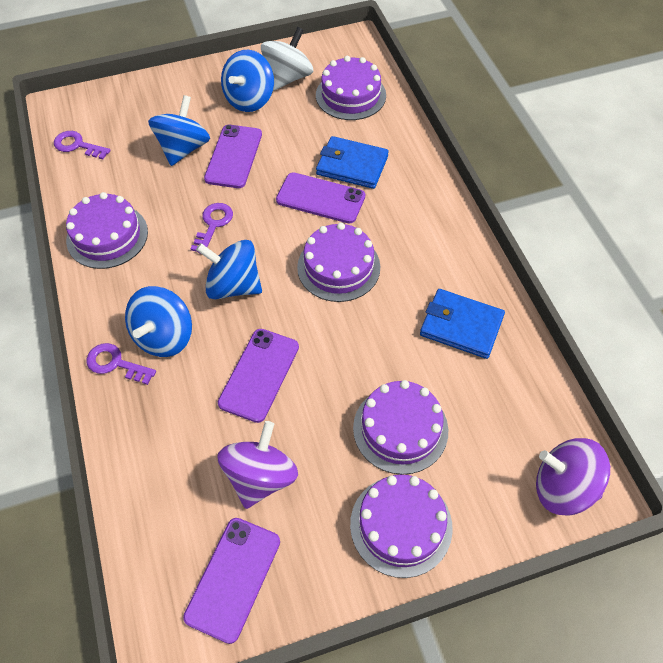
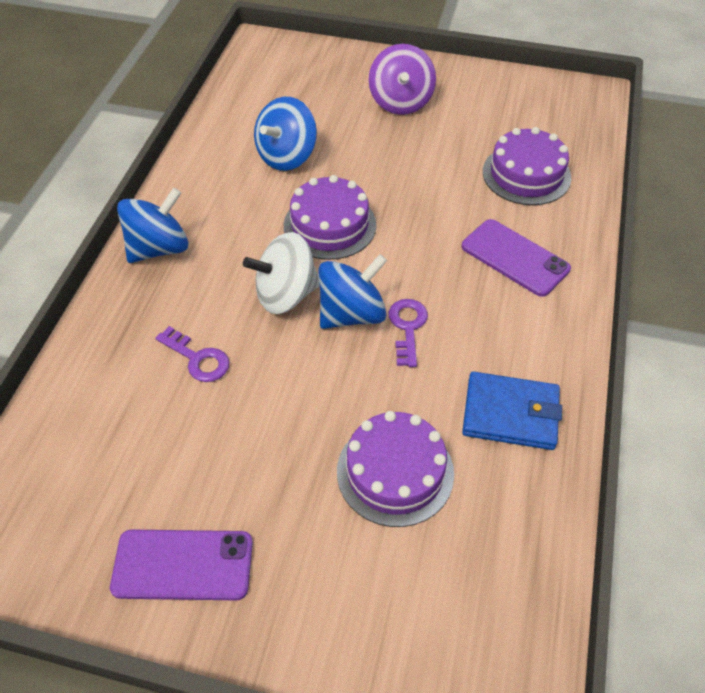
blue spinning top: 4 -> 3
blue wallet: 2 -> 1
purple cake: 5 -> 3
purple key: 3 -> 2
purple phone: 4 -> 2
purple spinning top: 2 -> 1

